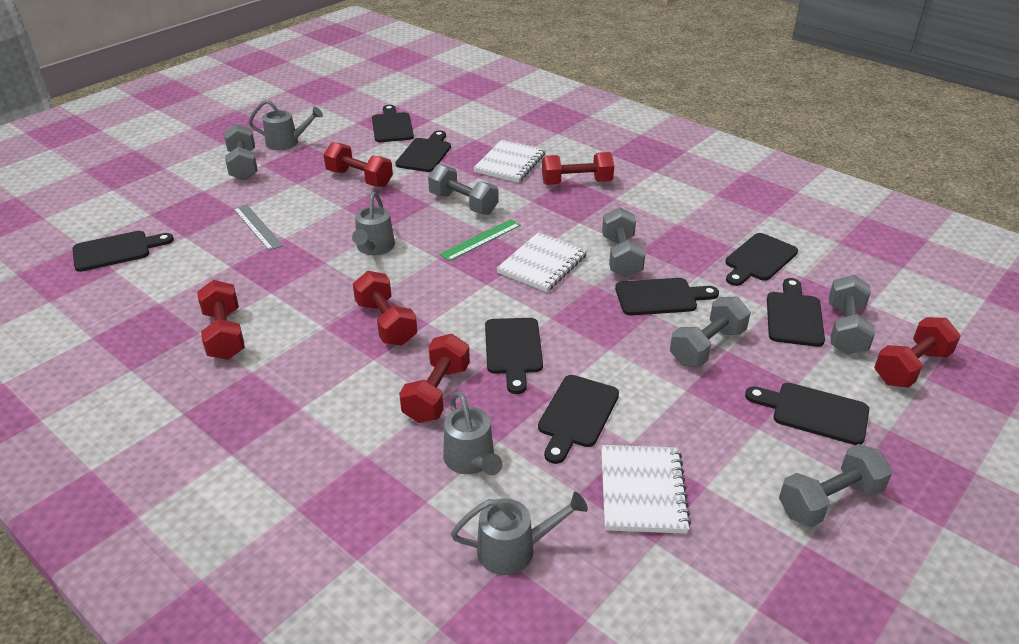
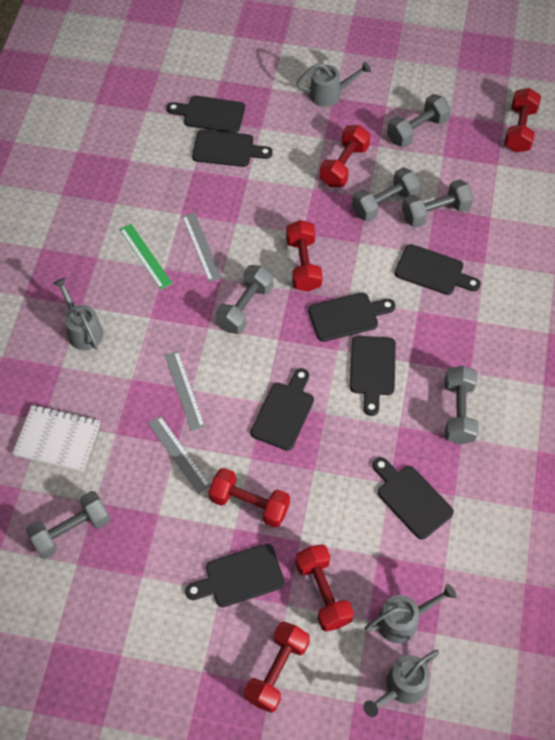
black cutting board: 9 -> 8
grey ruler: 1 -> 3
white notebook: 3 -> 1

